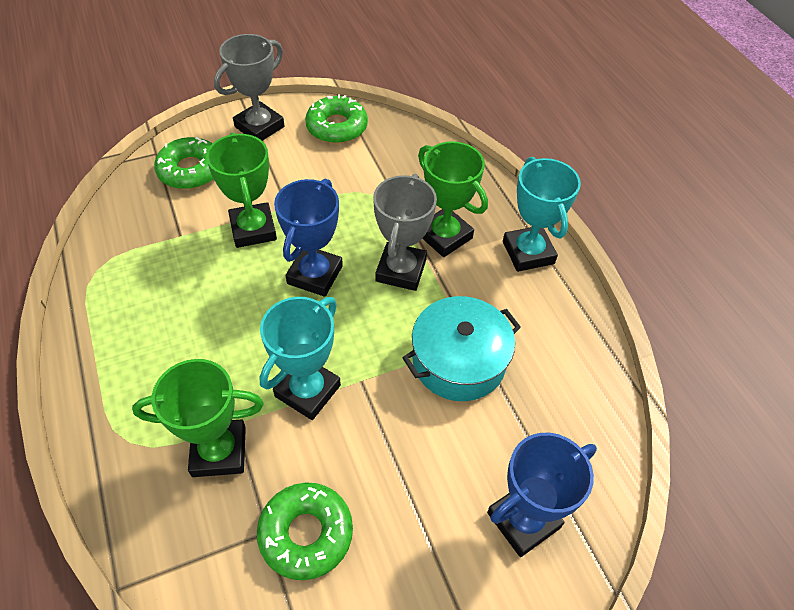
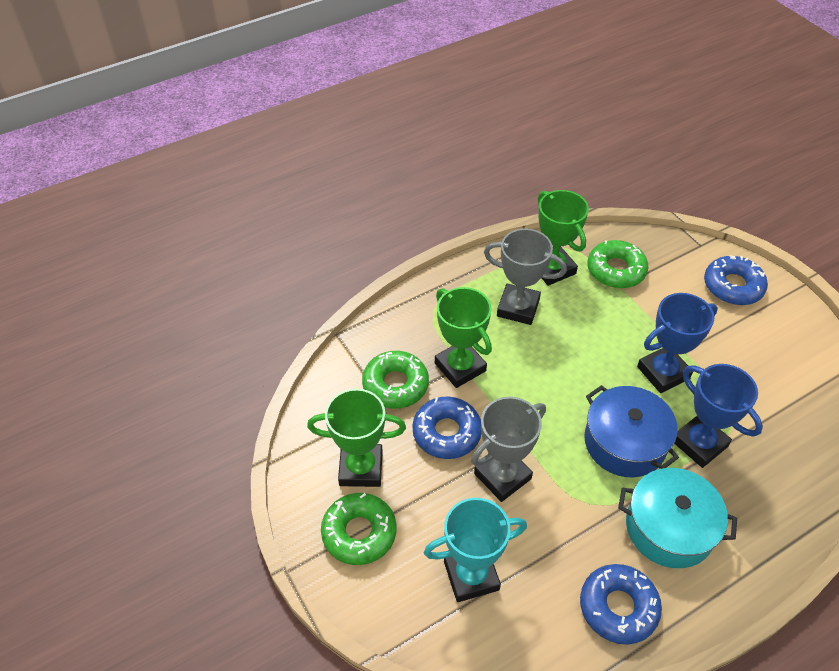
blue donut: 0 -> 3
blue pot: 0 -> 1
turquoise trophy: 2 -> 1

